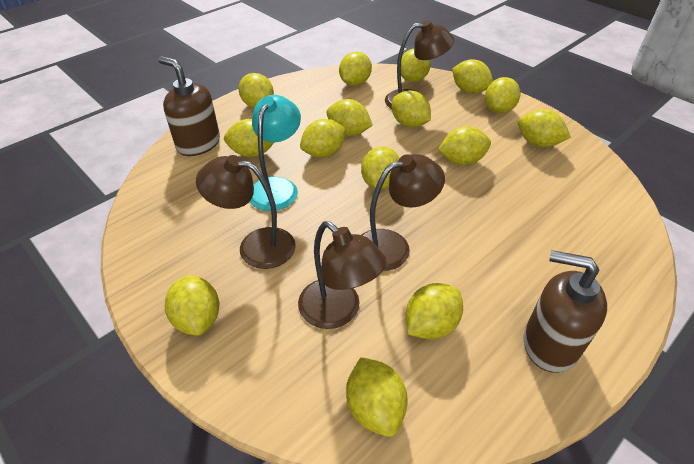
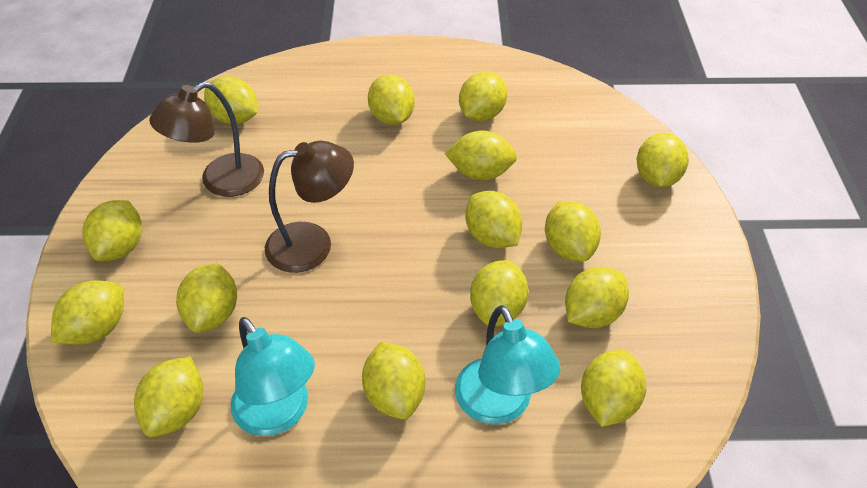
brown lamp: 4 -> 2
brown soap dispenser: 2 -> 0
turquoise lamp: 1 -> 2

